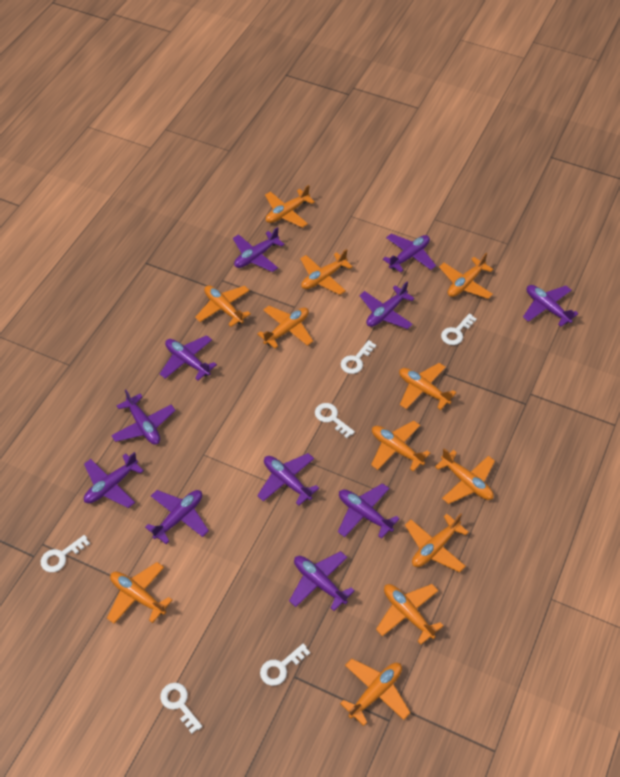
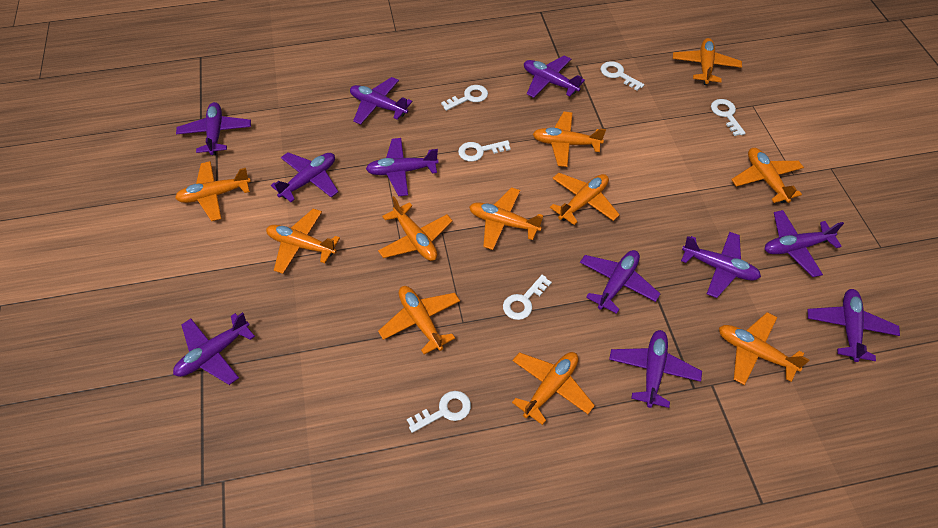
orange plane: 12 -> 11

